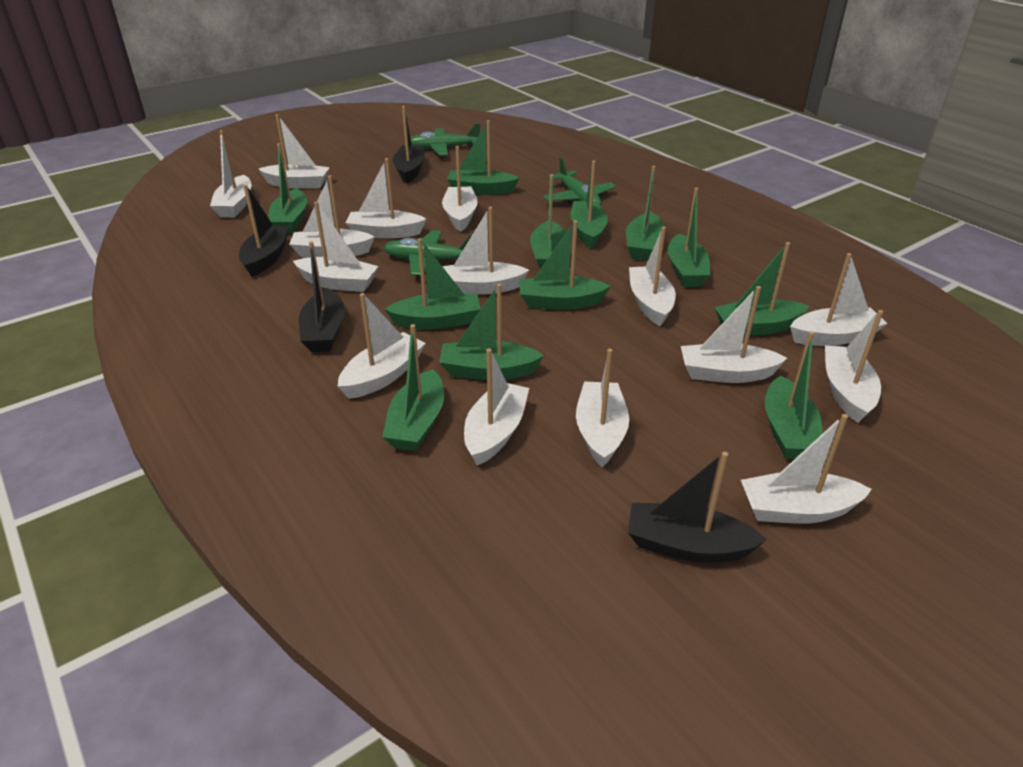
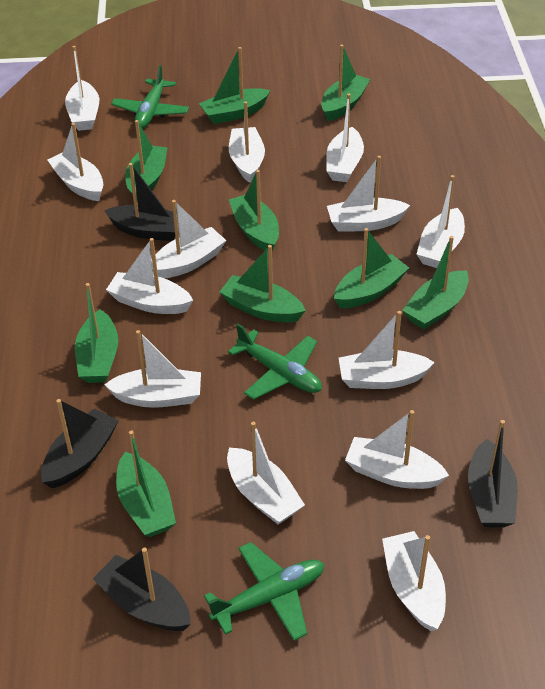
green boat: 12 -> 9
white boat: 15 -> 13

